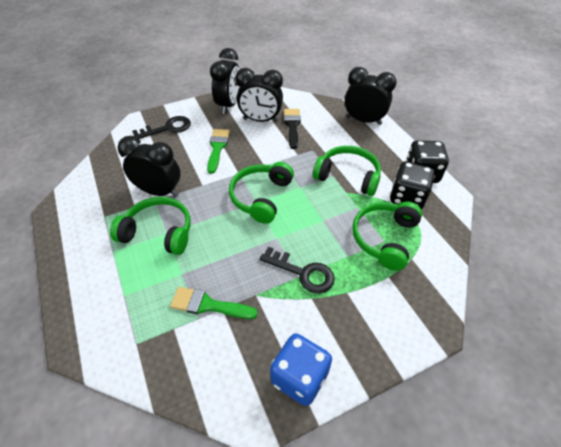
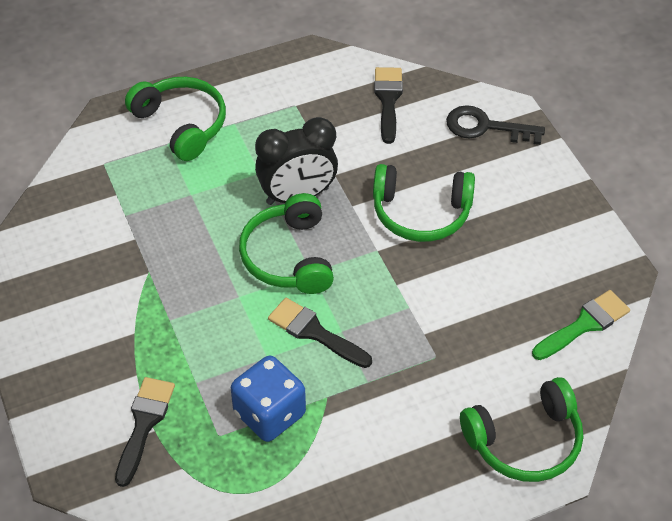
black brush: 1 -> 3
black clock: 4 -> 1
black dice: 2 -> 0
black key: 2 -> 1
green brush: 2 -> 1

